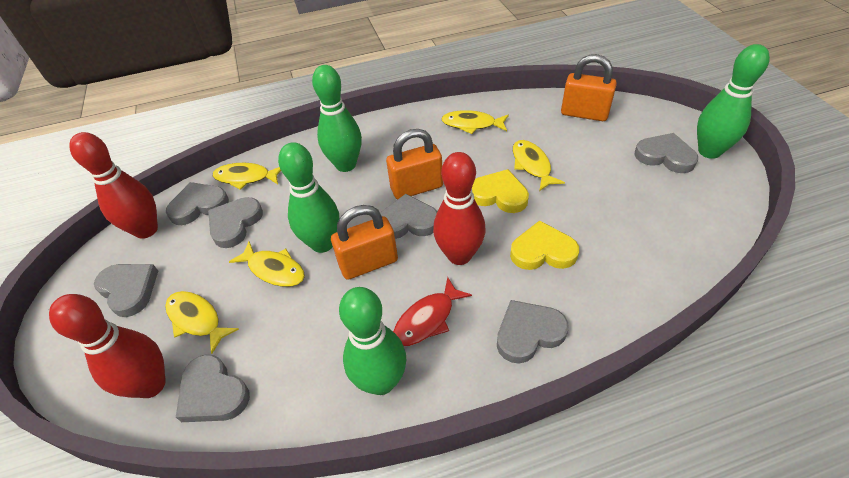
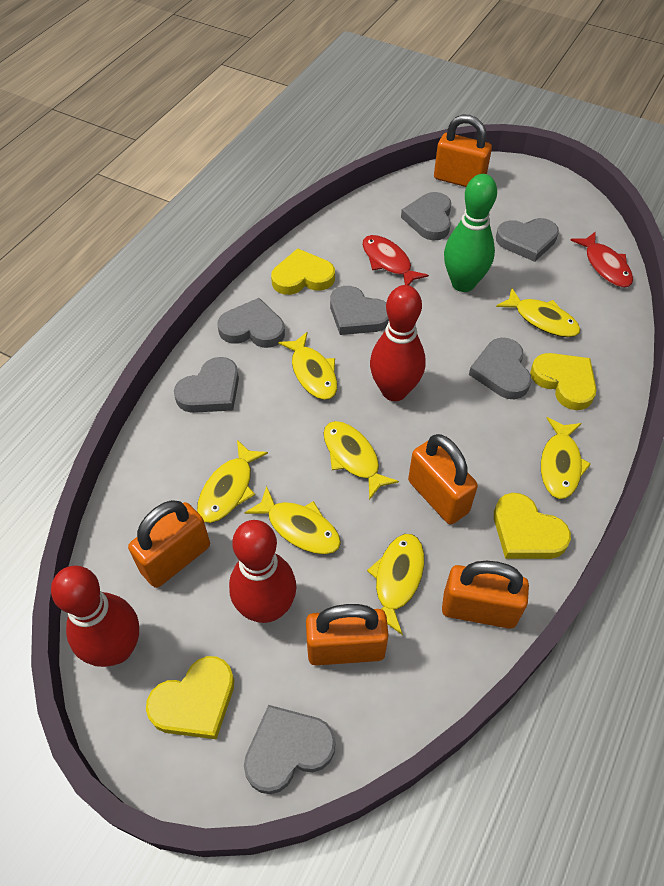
green bowling pin: 4 -> 1
orange padlock: 3 -> 5
red fish: 1 -> 2
yellow fish: 5 -> 7
yellow heart: 2 -> 4

